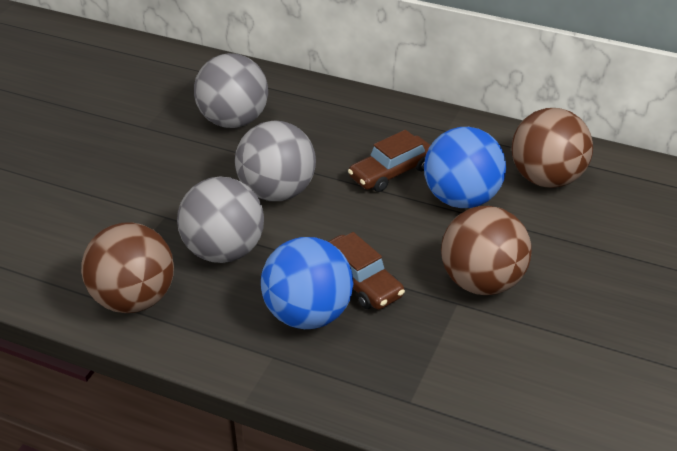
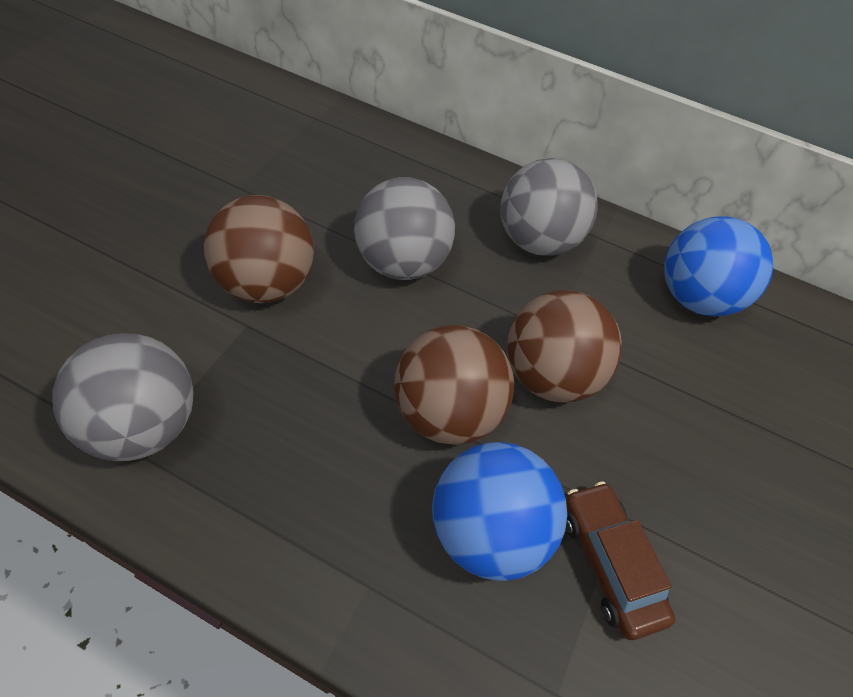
brown car: 2 -> 1

